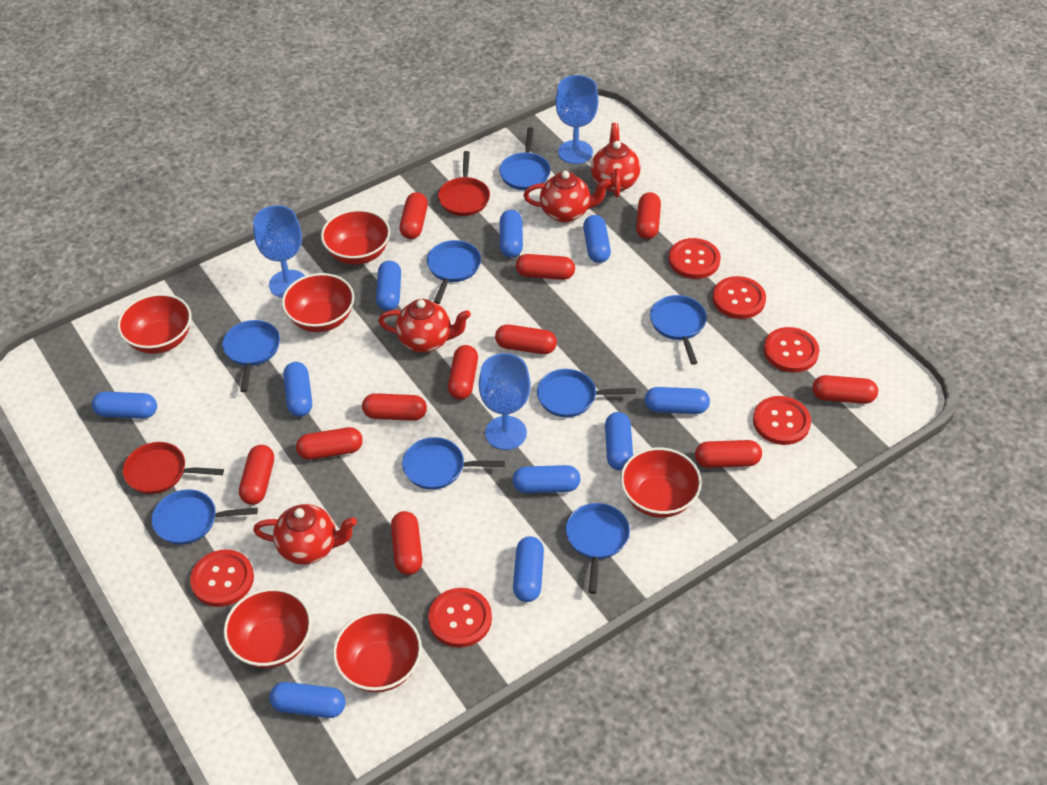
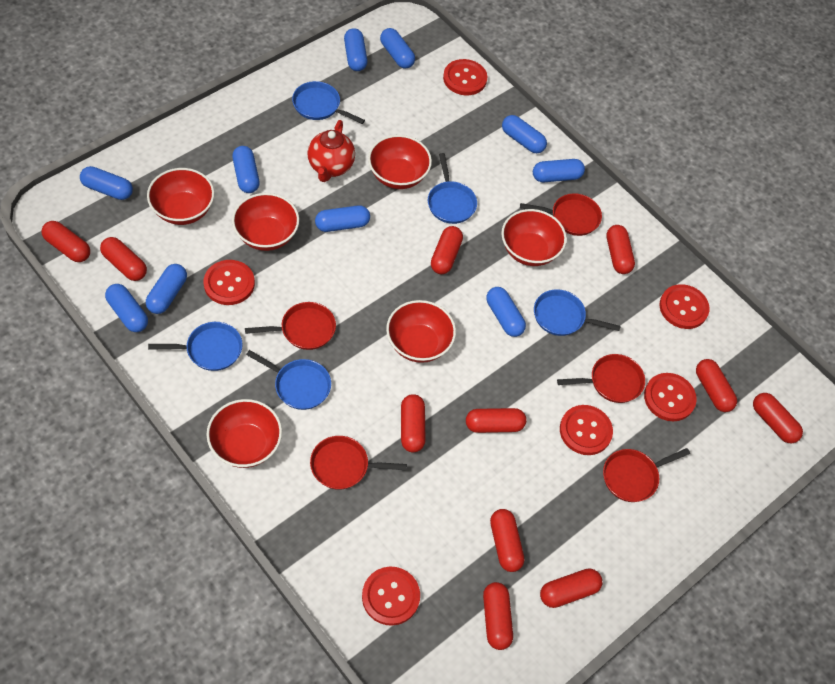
blue goblet: 3 -> 0
blue pan: 8 -> 5
red pan: 2 -> 5
red teapot: 4 -> 1

